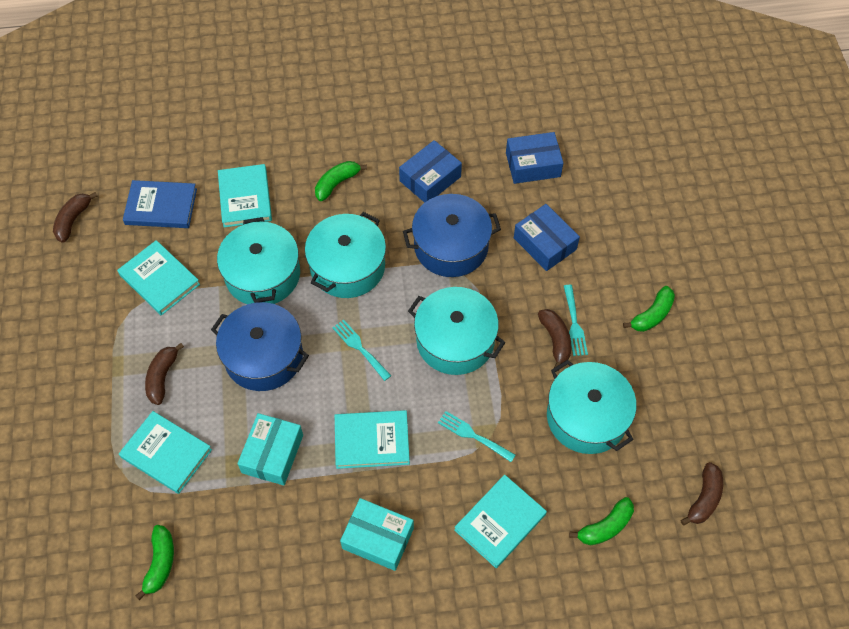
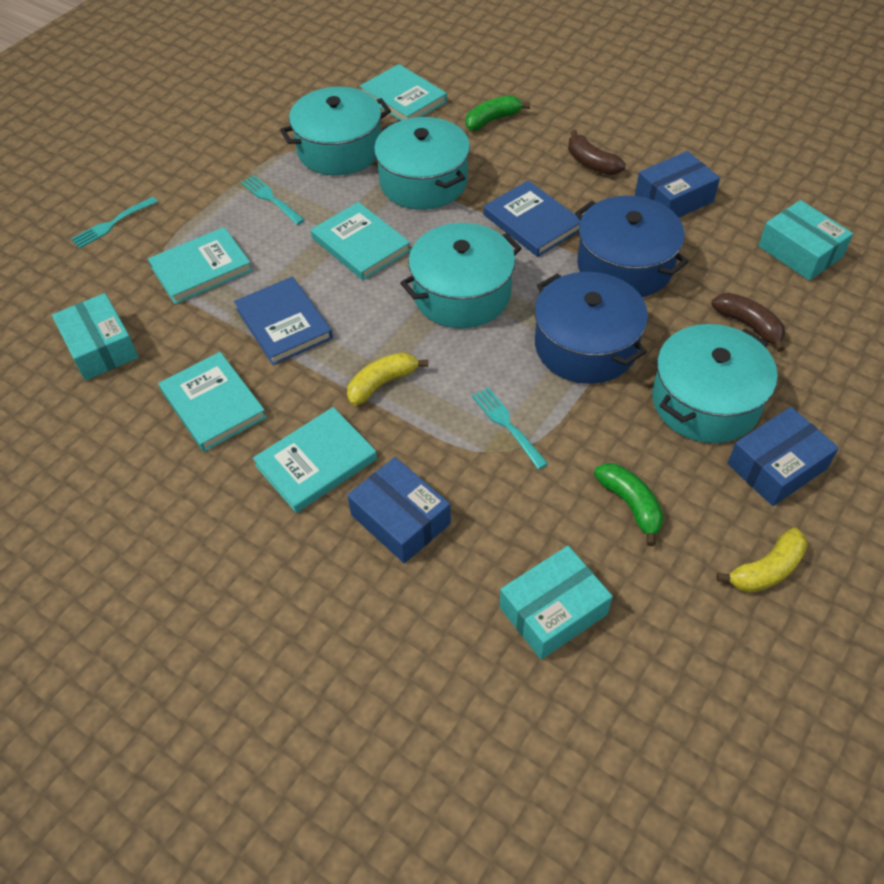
blue book: 1 -> 2
brown banana: 4 -> 2
green banana: 4 -> 2
turquoise box: 2 -> 3
yellow banana: 0 -> 2

